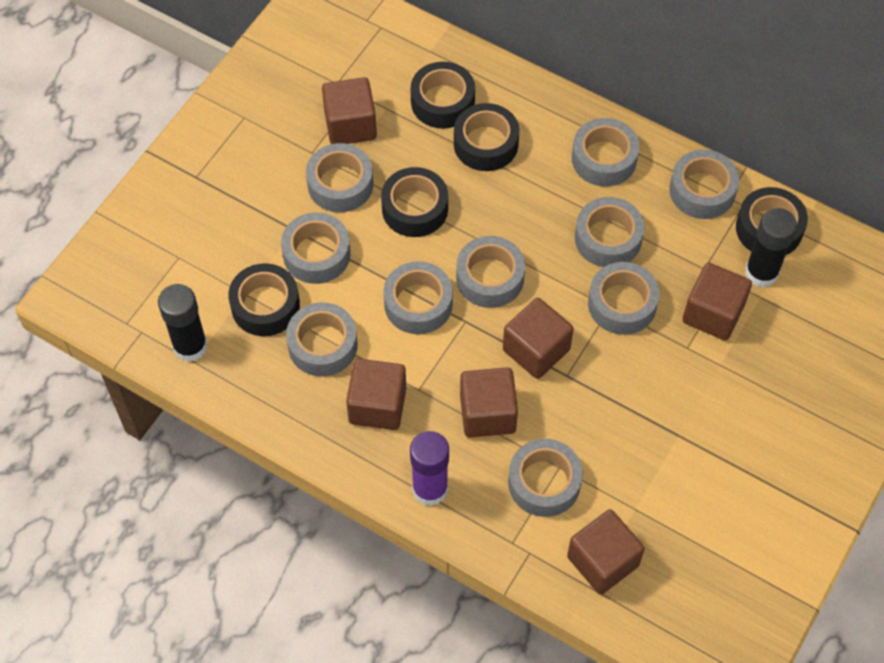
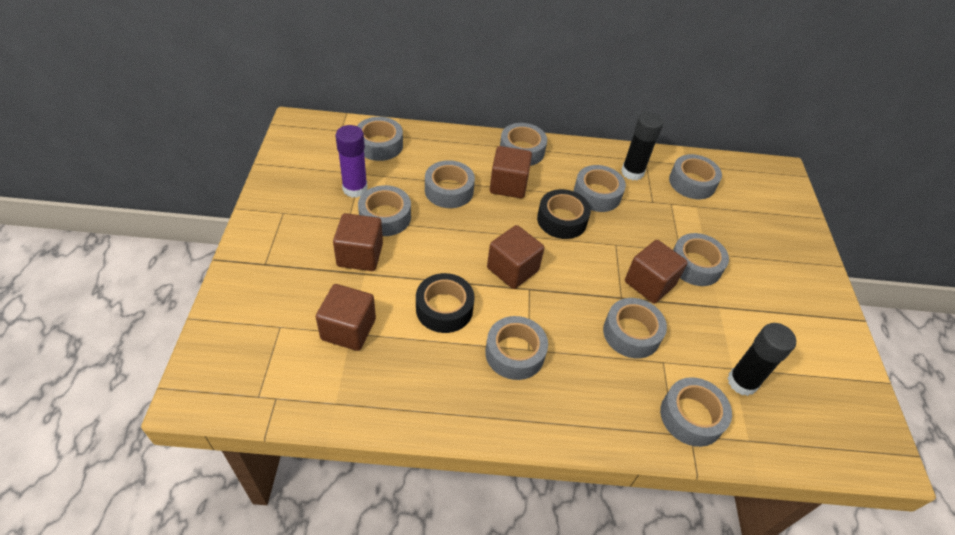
black tape: 5 -> 2
brown cube: 6 -> 5

